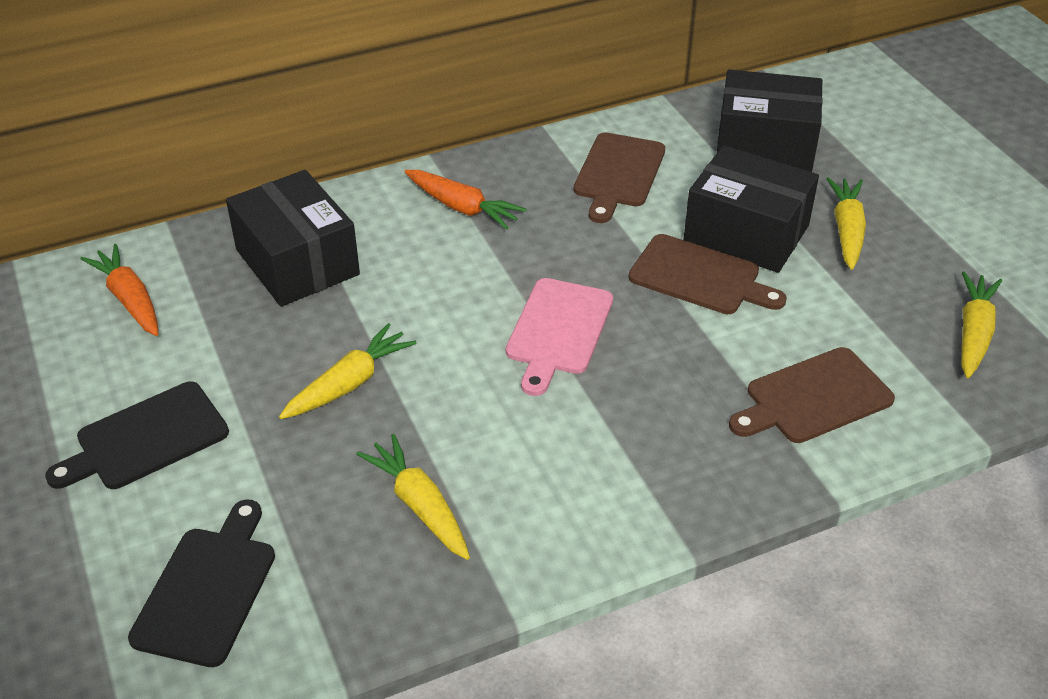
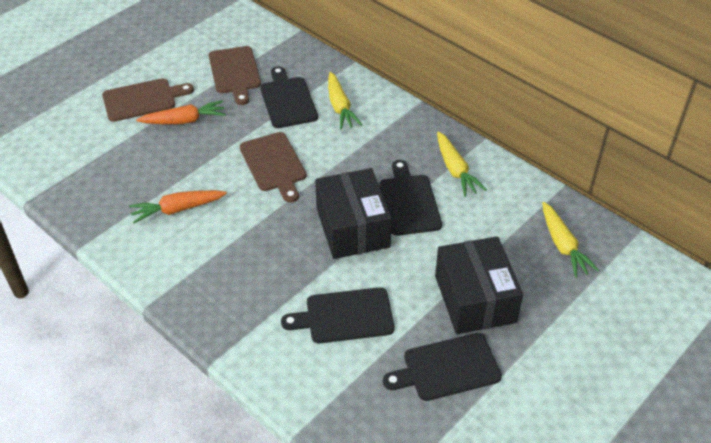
black box: 3 -> 2
black cutting board: 2 -> 4
pink cutting board: 1 -> 0
yellow carrot: 4 -> 3

